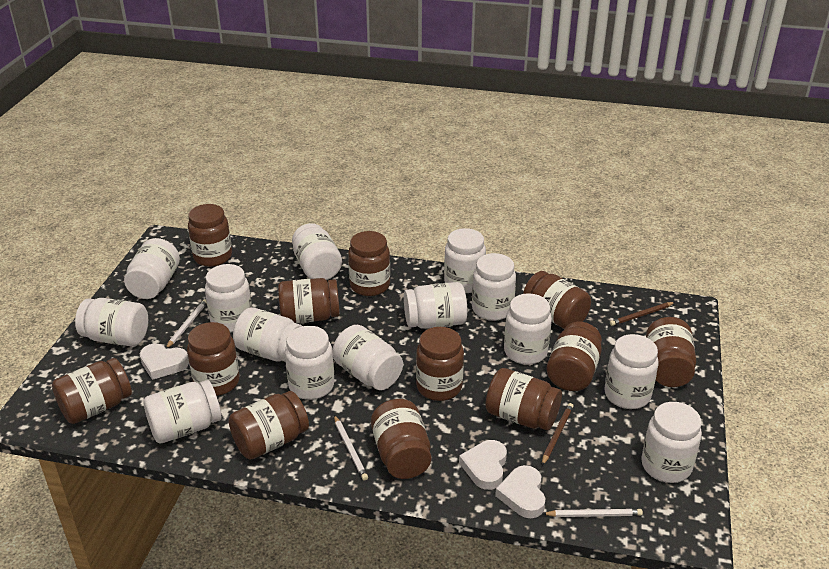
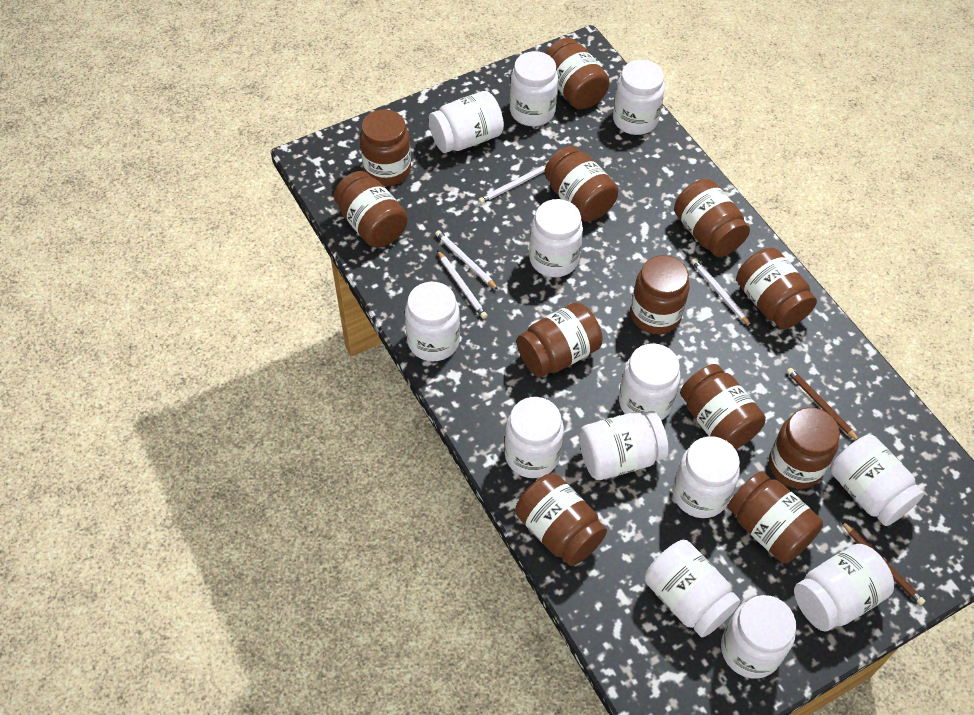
white heart: 3 -> 0
white jar: 14 -> 13
white pencil: 3 -> 4

